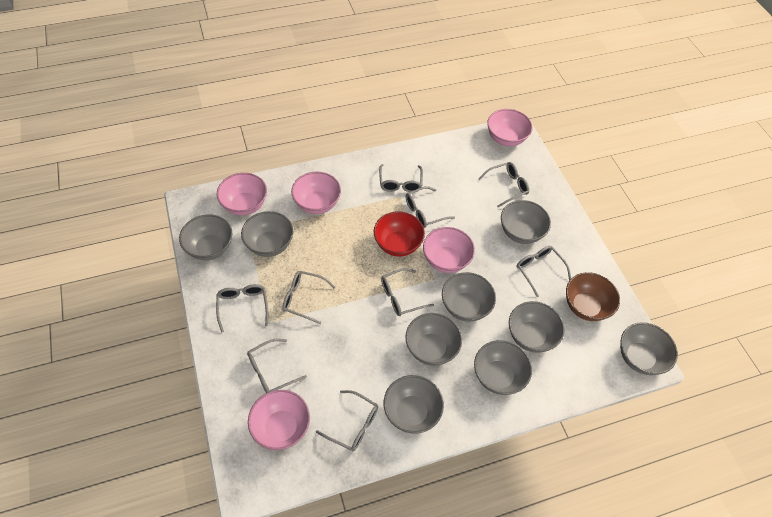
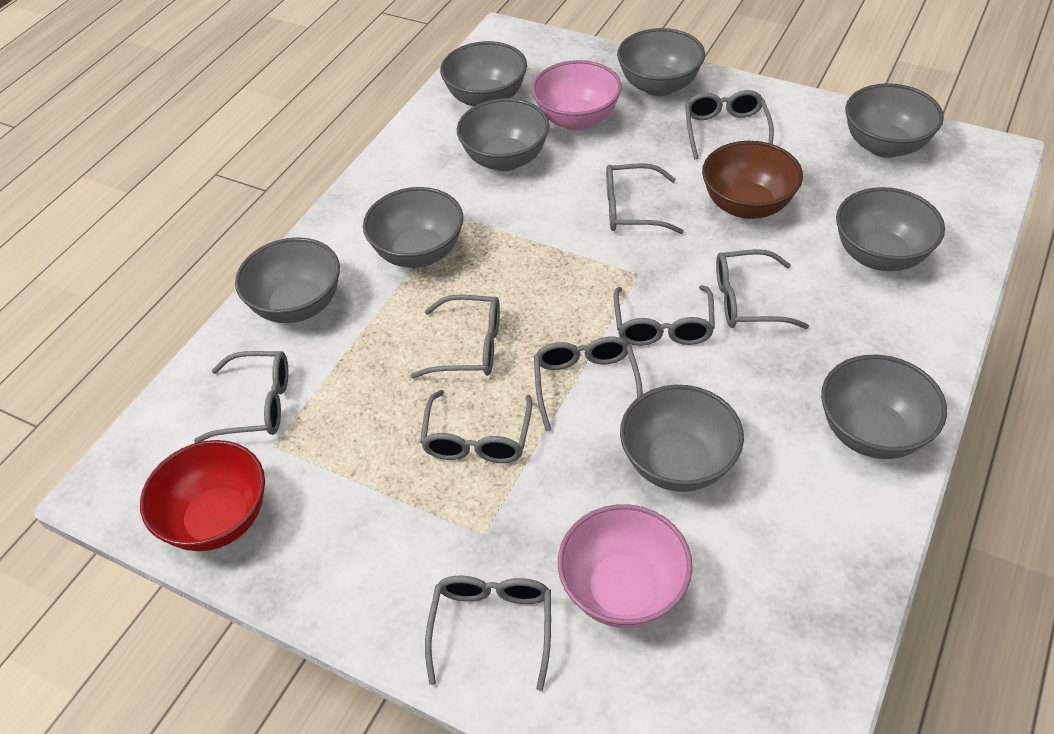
pink bowl: 5 -> 2

